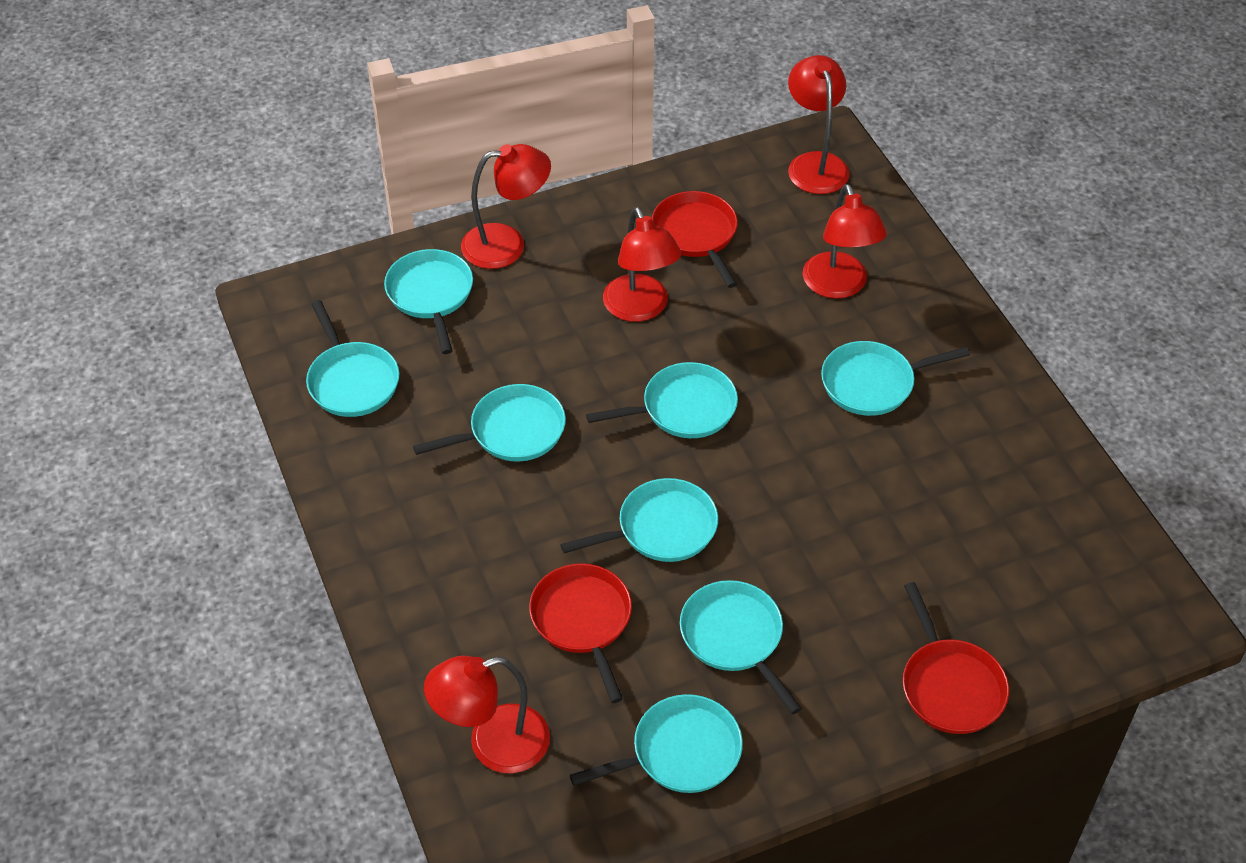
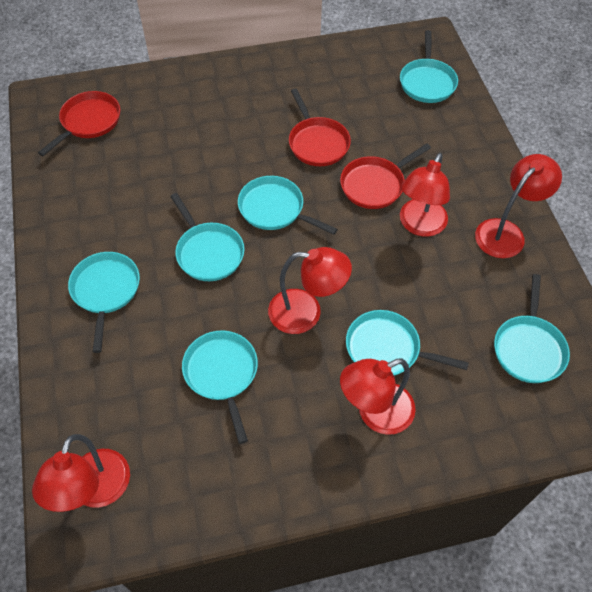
turquoise pan: 8 -> 7

